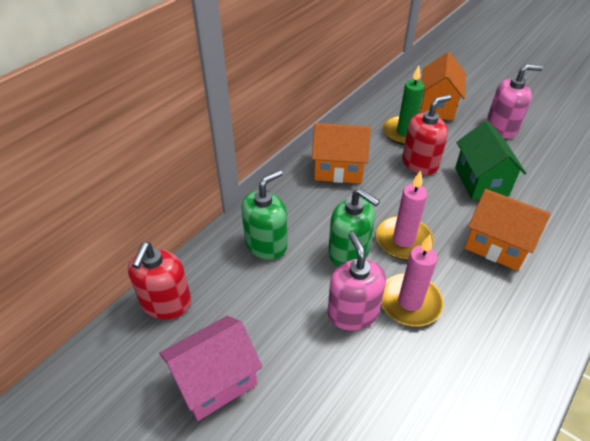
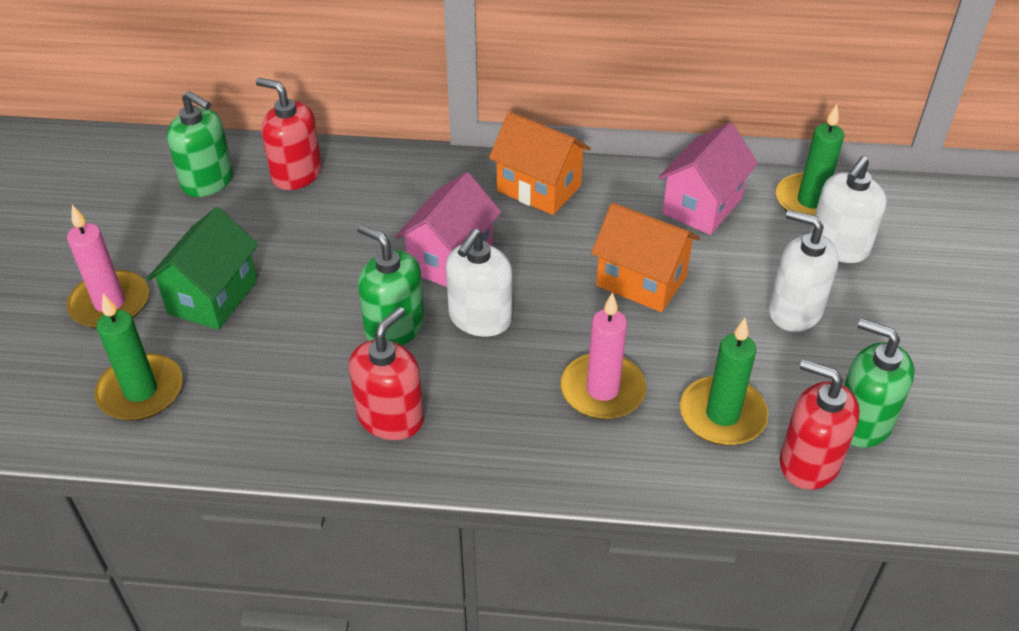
green candle: 1 -> 3
green soap dispenser: 2 -> 3
orange house: 3 -> 2
pink house: 1 -> 2
pink soap dispenser: 2 -> 0
red soap dispenser: 2 -> 3
white soap dispenser: 0 -> 3

